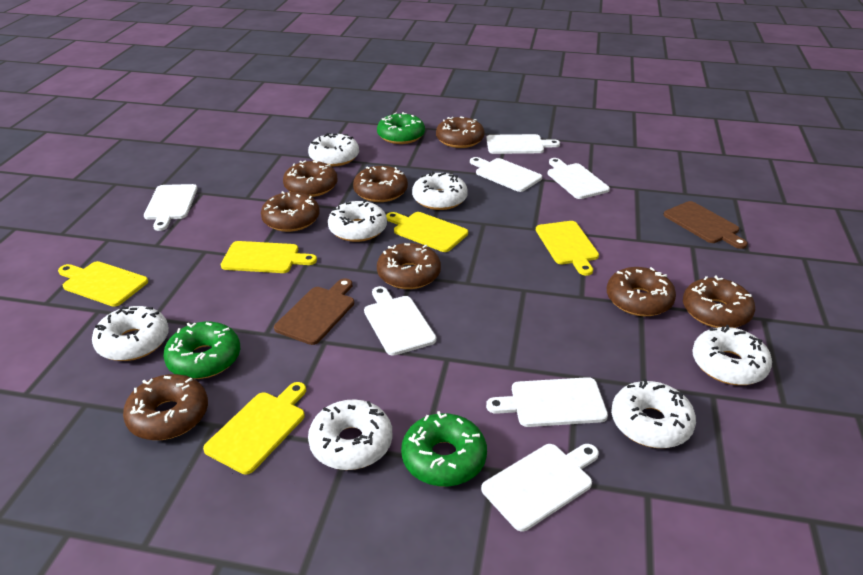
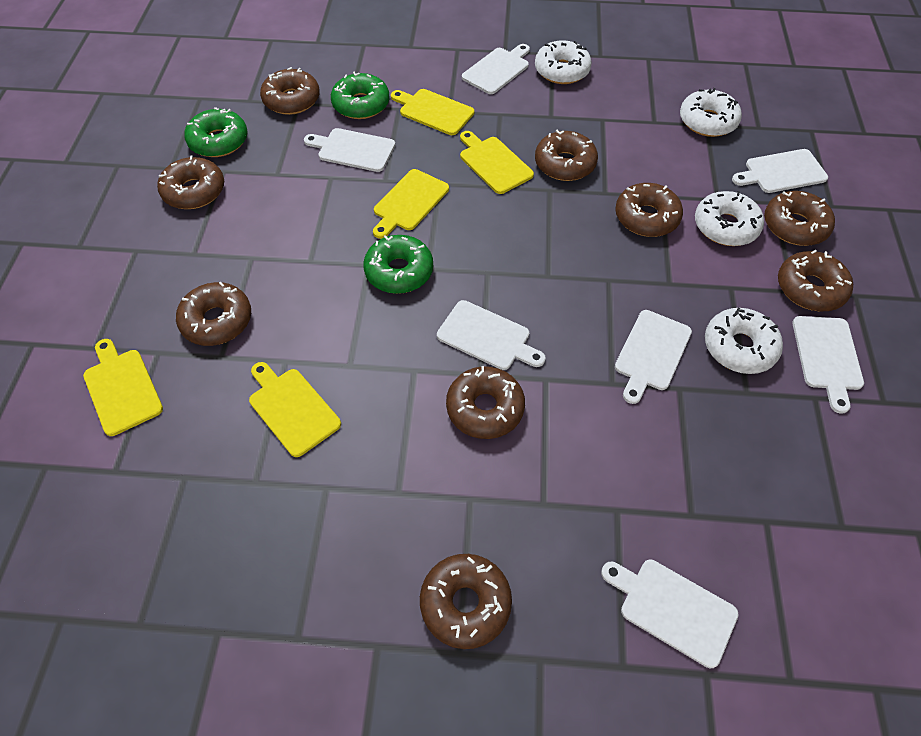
brown cutting board: 2 -> 0
brown donut: 8 -> 9
white donut: 7 -> 4

